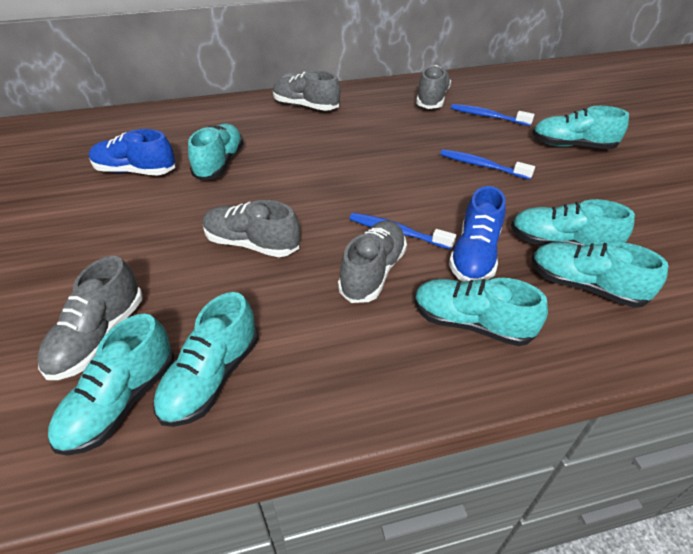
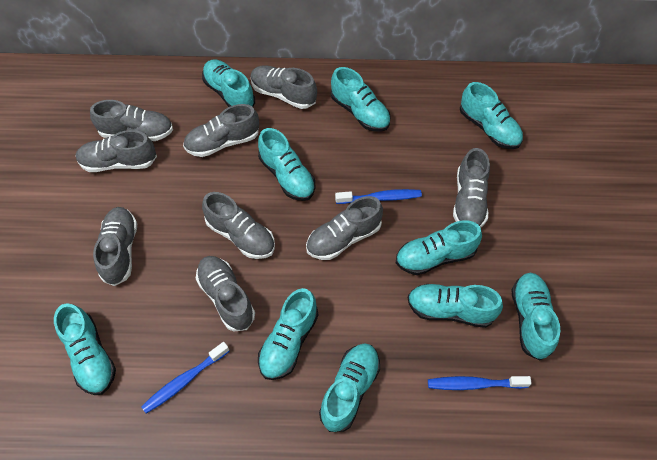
blue shoe: 2 -> 0
grey shoe: 5 -> 9
turquoise shoe: 7 -> 10

